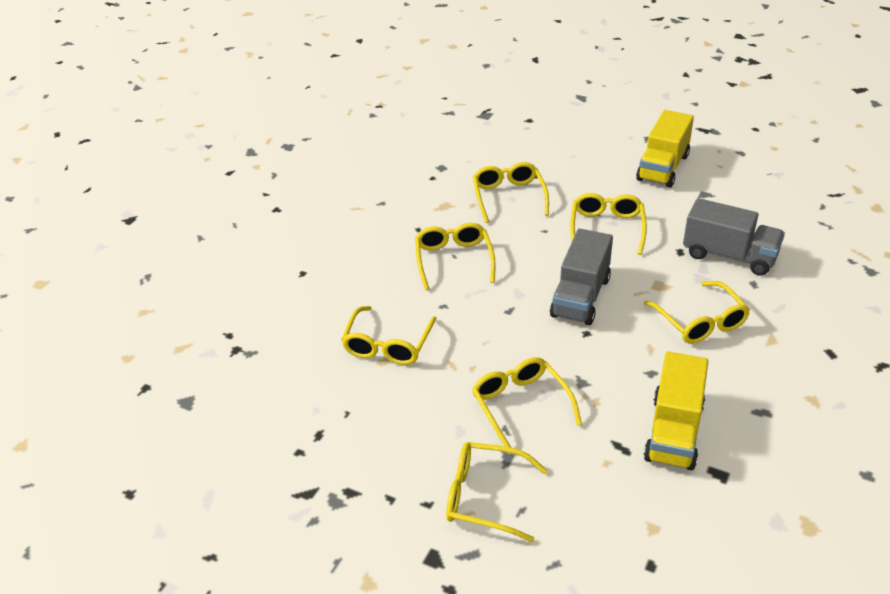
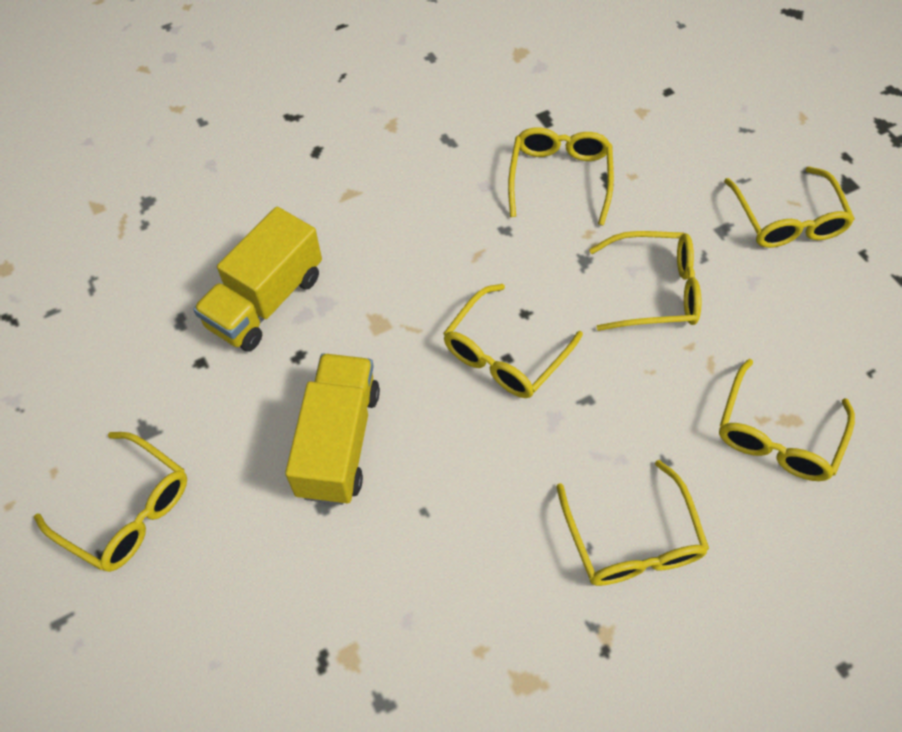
grey truck: 2 -> 0

